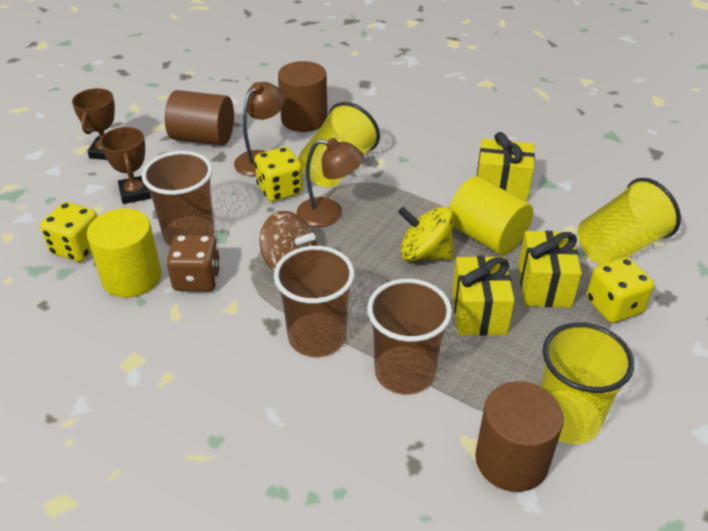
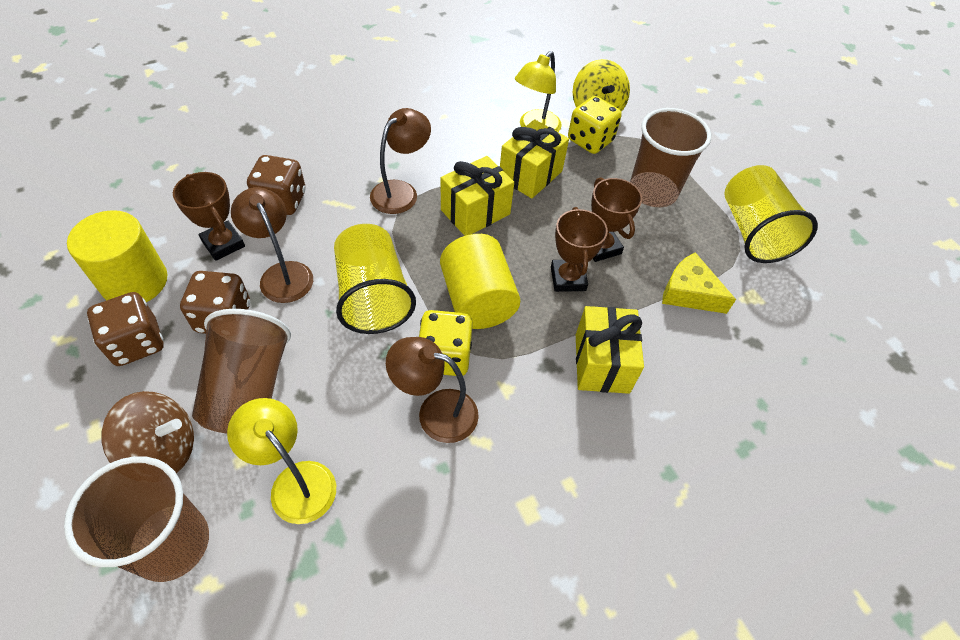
brown cylinder: 3 -> 0
brown dice: 1 -> 3
brown lamp: 2 -> 3
brown trophy: 2 -> 3
yellow cheese: 0 -> 1
yellow cup: 3 -> 2
yellow dice: 3 -> 2
yellow lamp: 0 -> 2

